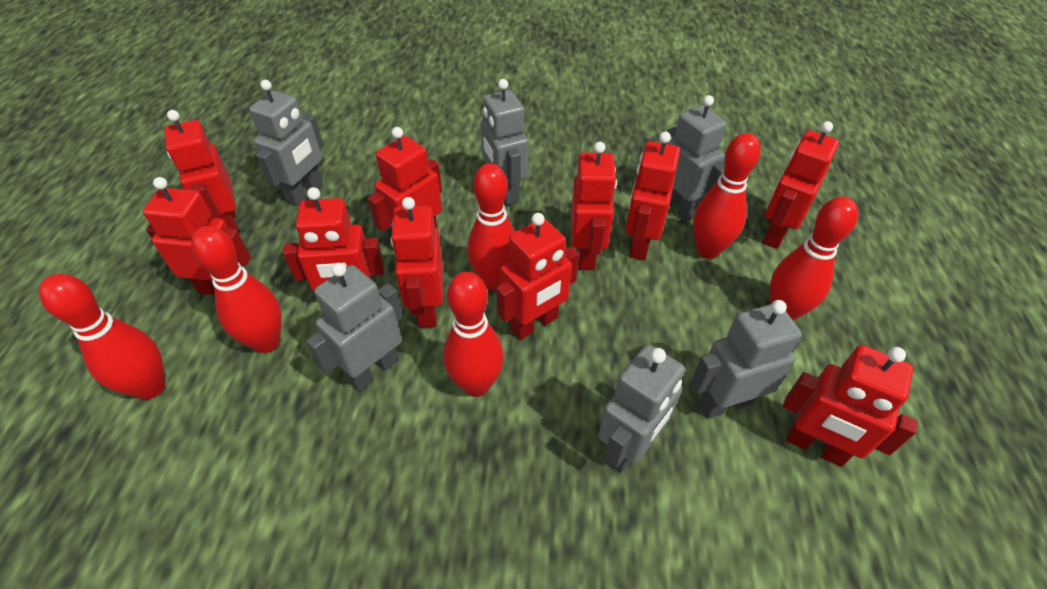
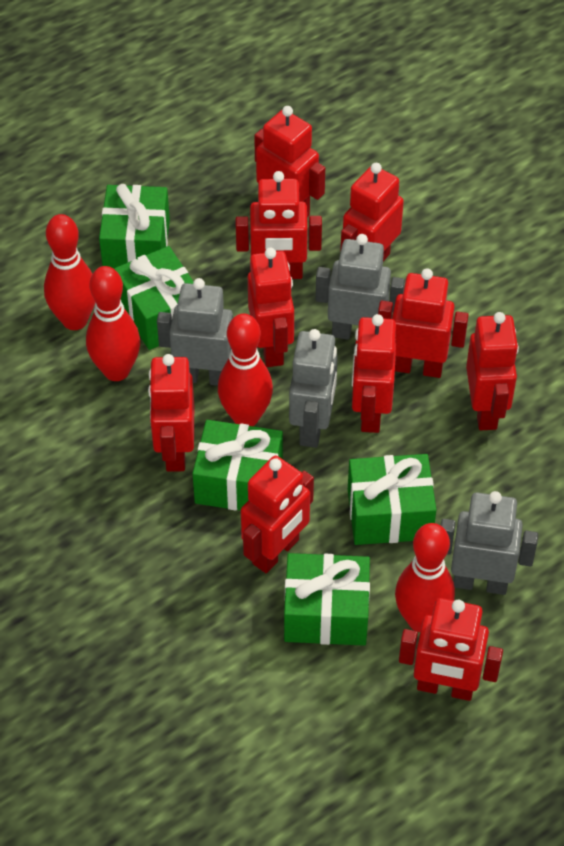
green gift: 0 -> 5
grey robot: 6 -> 4
red bowling pin: 6 -> 4

